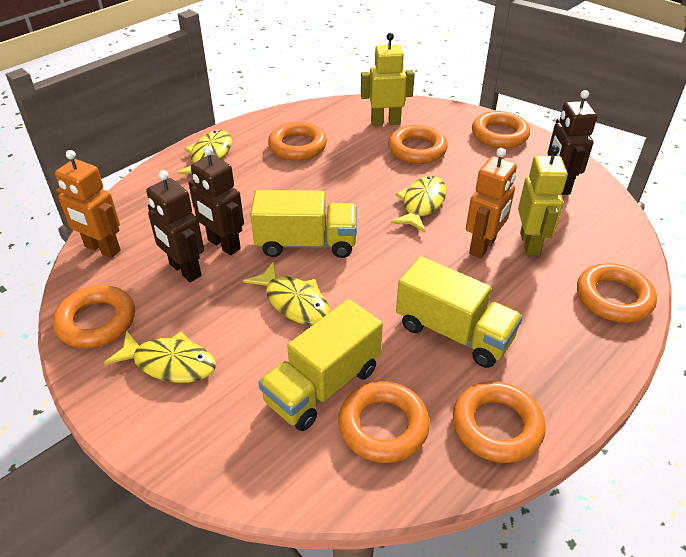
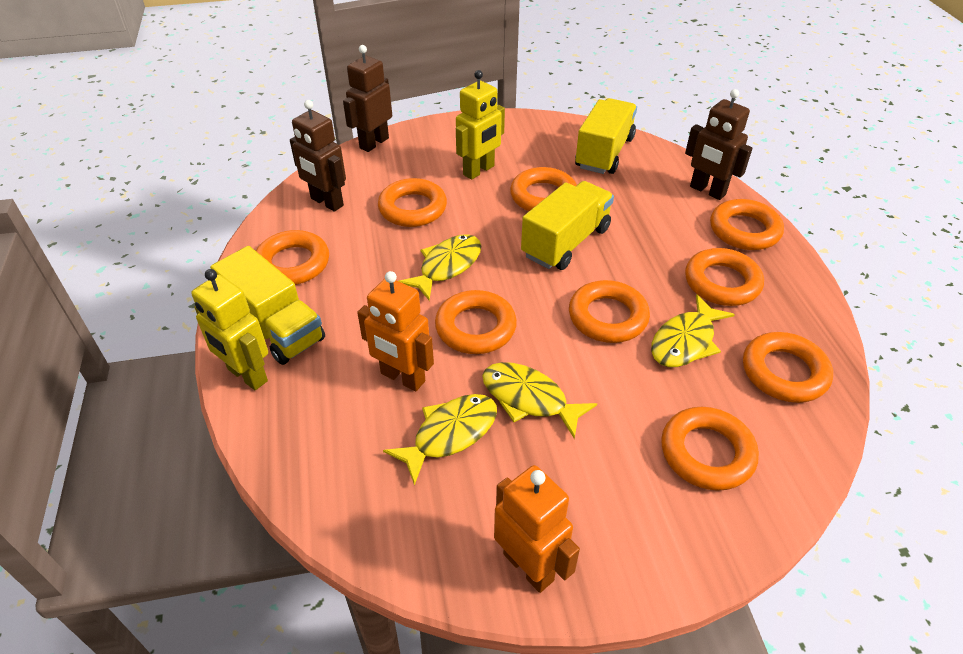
orange ring: 7 -> 9

